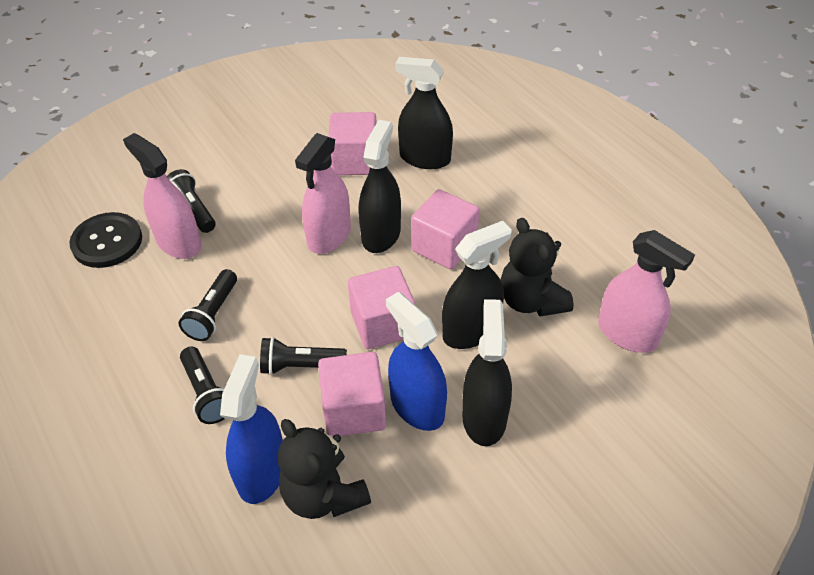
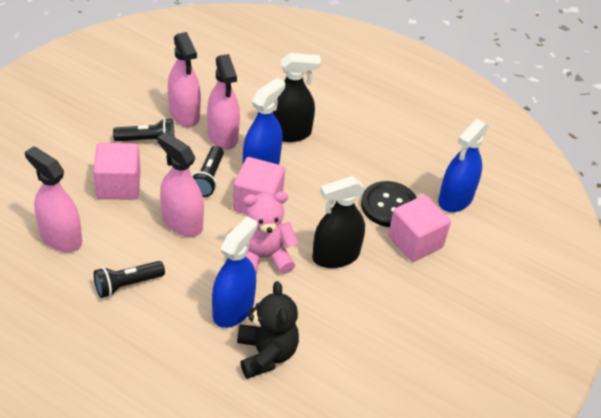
black flashlight: 4 -> 3
black spray bottle: 4 -> 2
black teddy bear: 2 -> 1
blue spray bottle: 2 -> 3
pink cube: 4 -> 3
pink spray bottle: 3 -> 4
pink teddy bear: 0 -> 1

